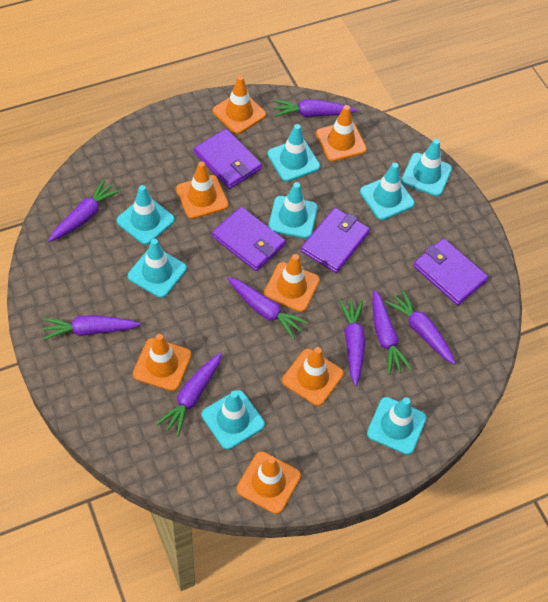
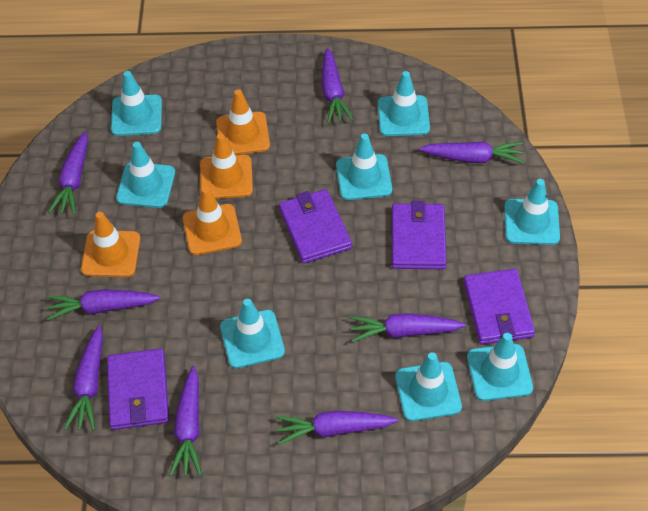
orange traffic cone: 7 -> 4

